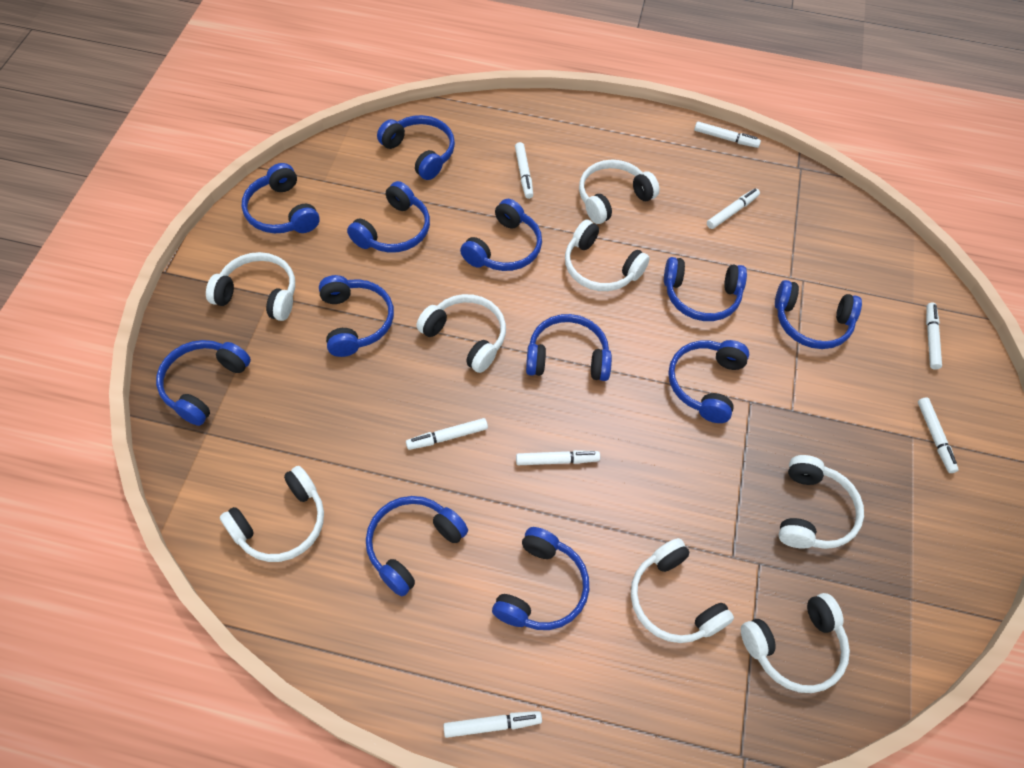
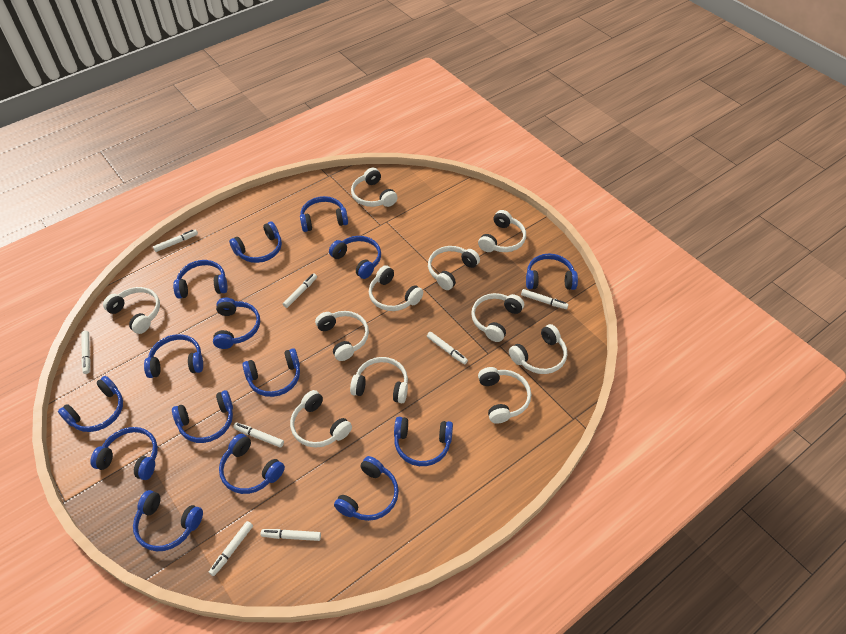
blue headphones: 12 -> 15
white headphones: 8 -> 11

